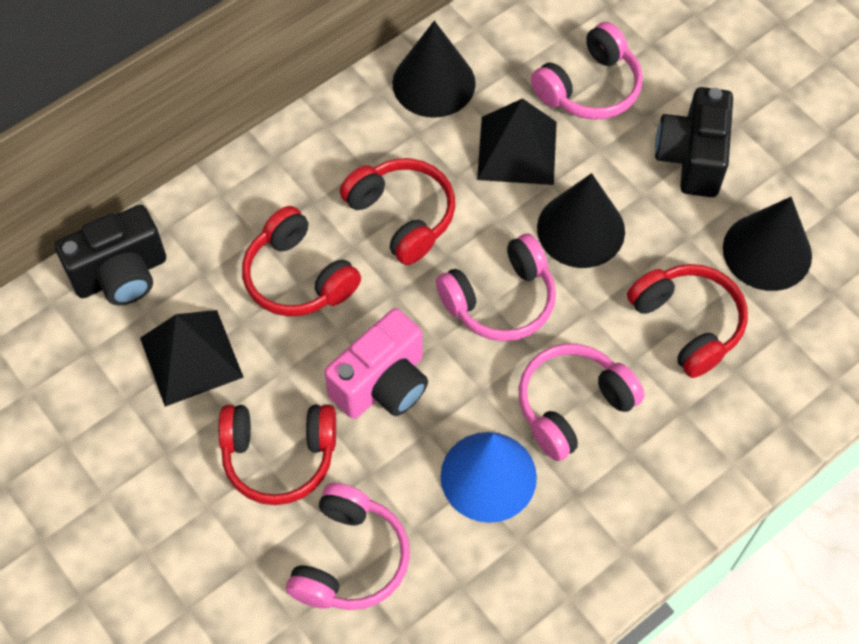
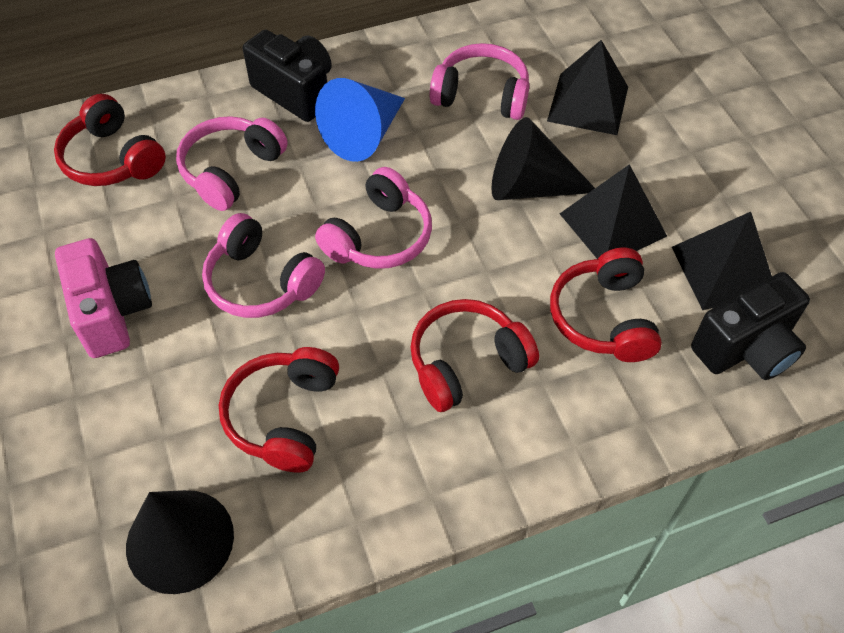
black cone: 3 -> 2
black pyramid: 2 -> 3

